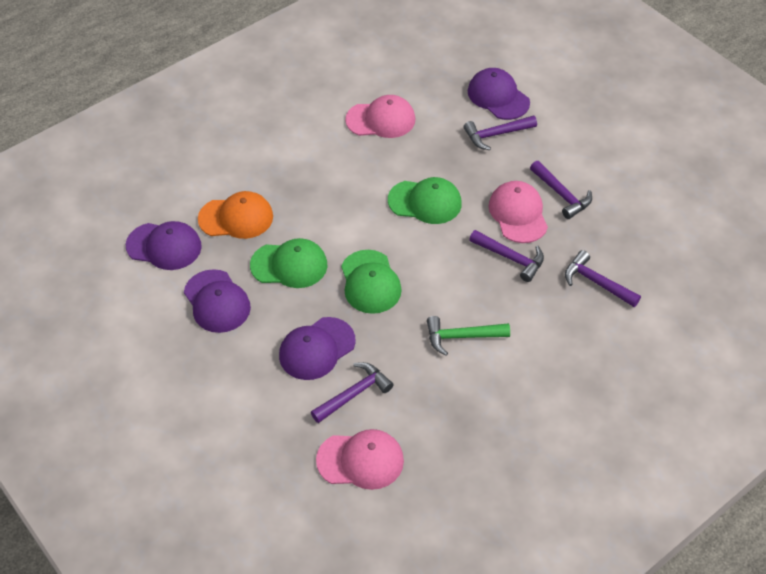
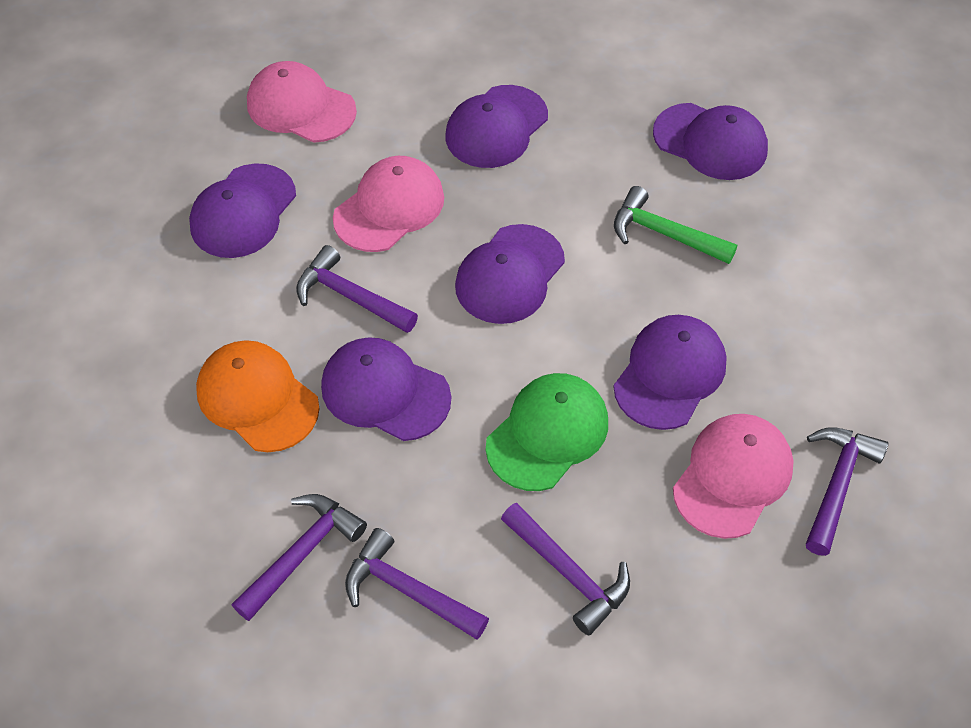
green cap: 3 -> 1
purple cap: 4 -> 6

